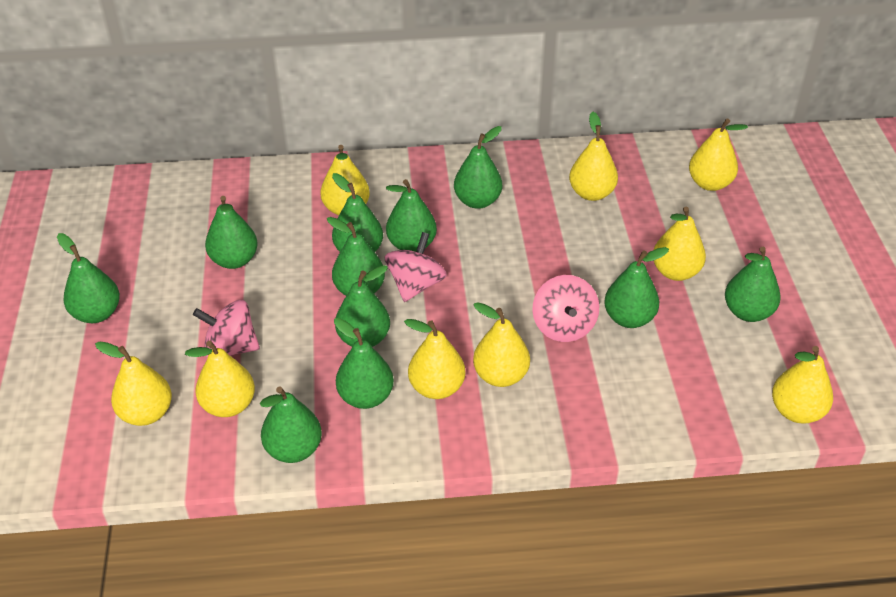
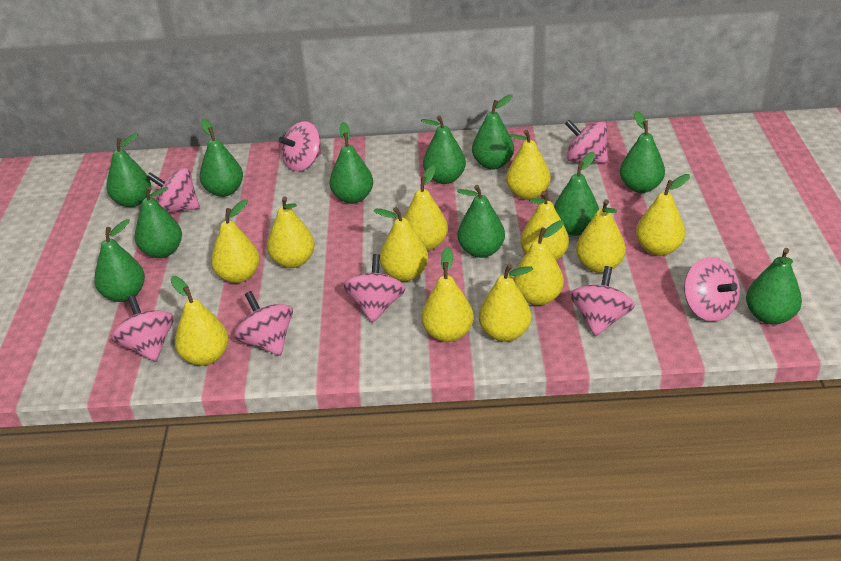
pink spinning top: 3 -> 8
yellow pear: 9 -> 12

